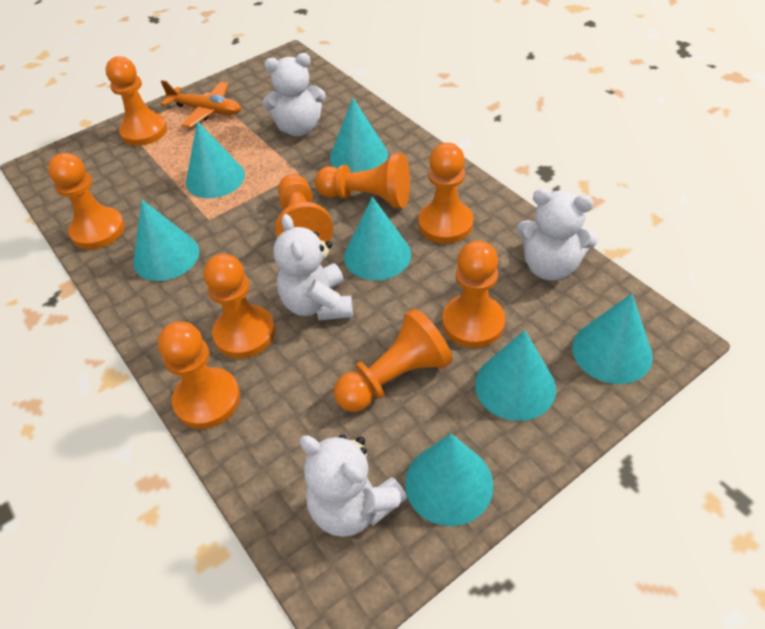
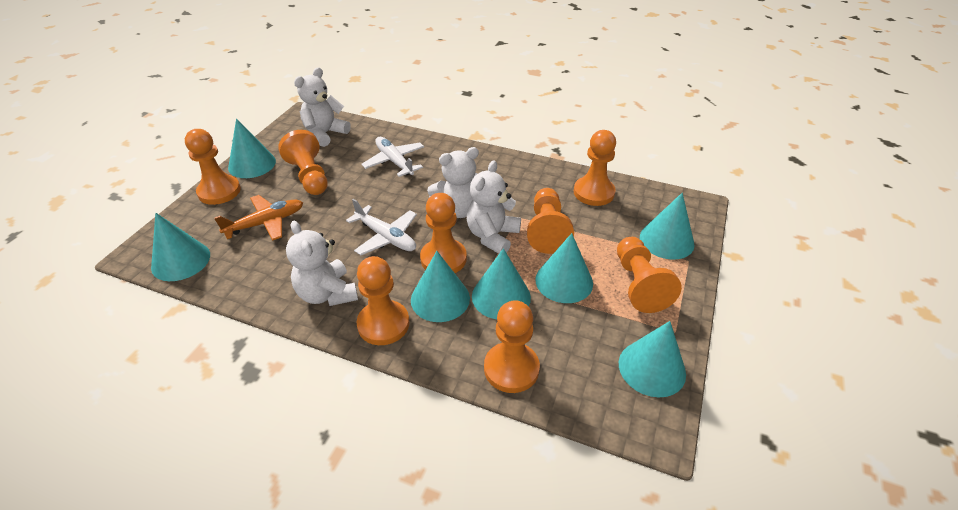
orange pawn: 9 -> 8
white plane: 0 -> 2

